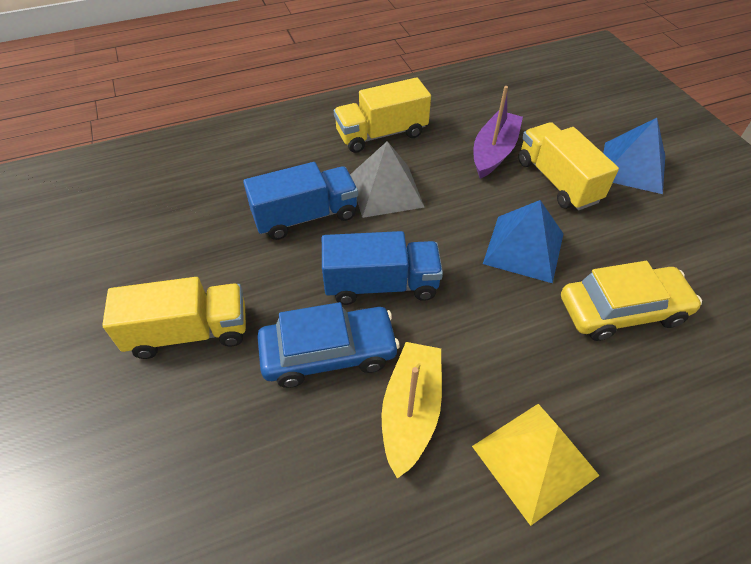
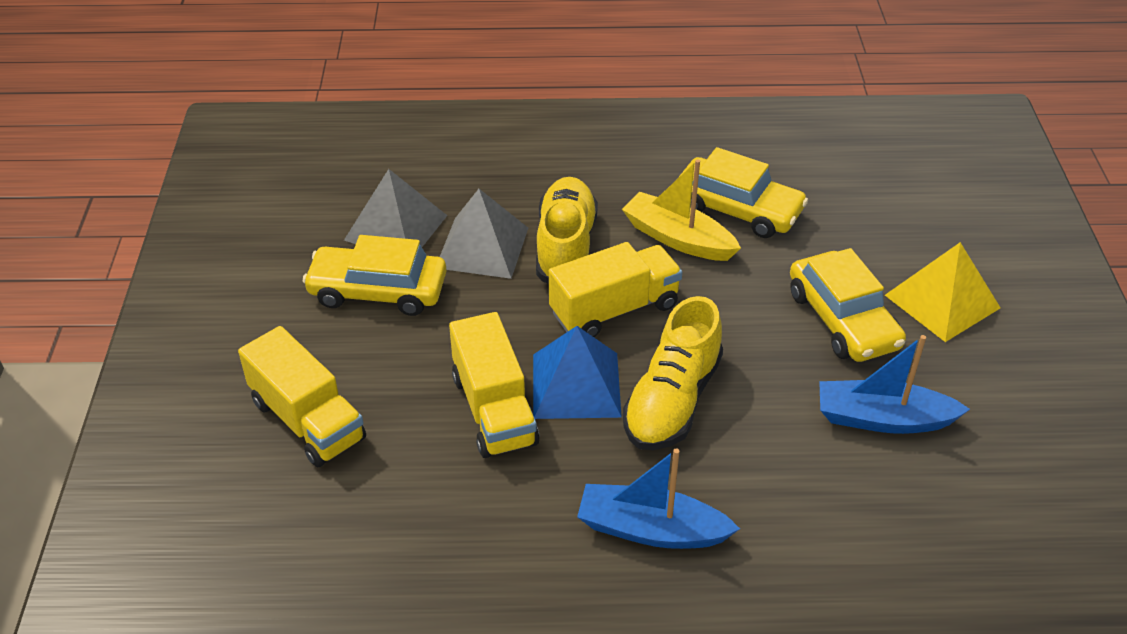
blue boat: 0 -> 2
blue car: 1 -> 0
blue pyramid: 2 -> 1
blue truck: 2 -> 0
grey pyramid: 1 -> 2
purple boat: 1 -> 0
yellow car: 1 -> 3
yellow shoe: 0 -> 2

